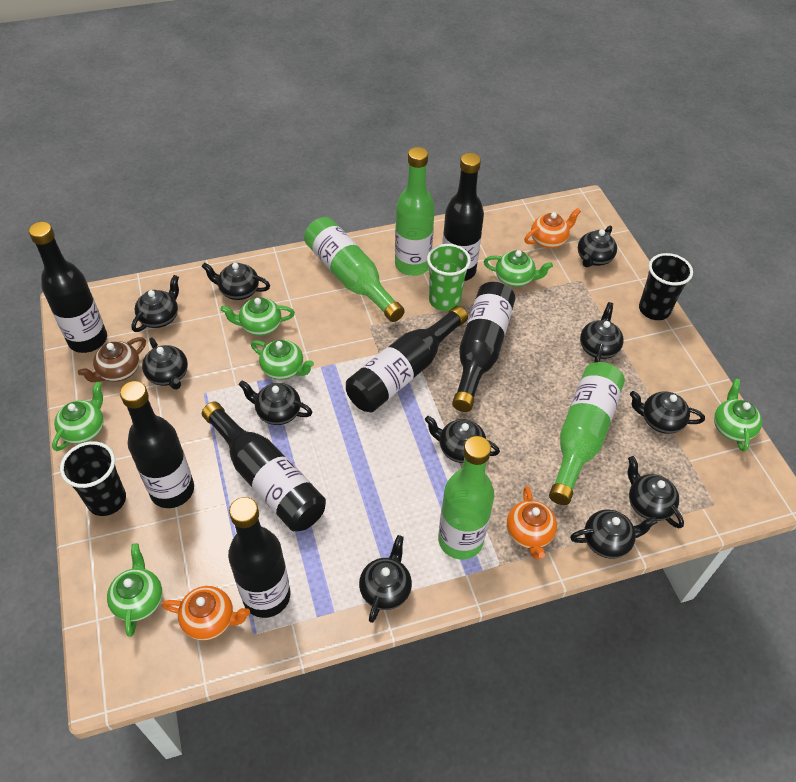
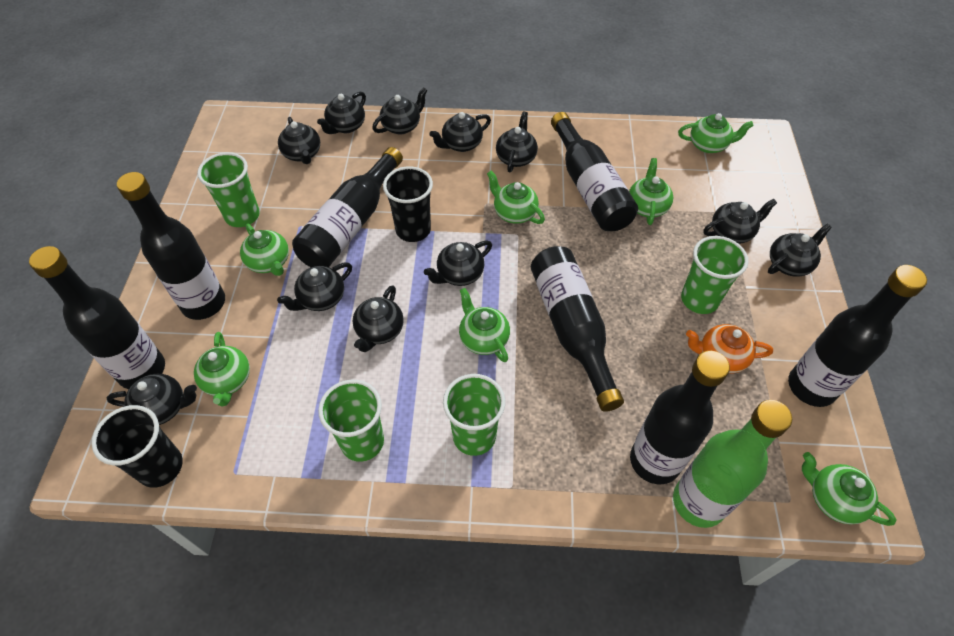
brown teapot: 1 -> 0
green bottle: 4 -> 1
green cup: 1 -> 4
green teapot: 6 -> 7
orange teapot: 3 -> 1

